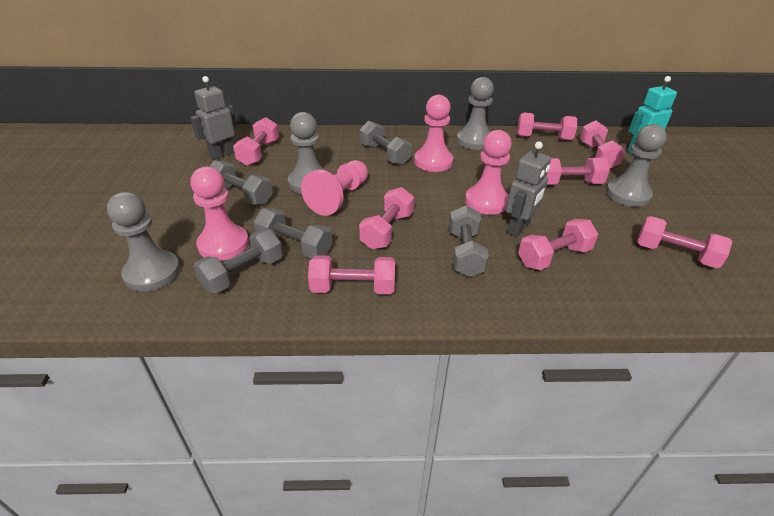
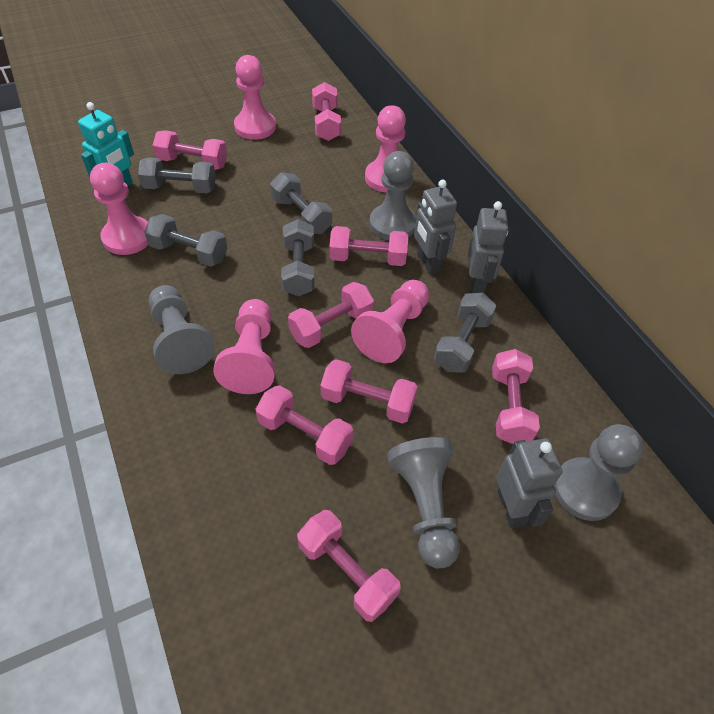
grey robot: 2 -> 3
pink pawn: 4 -> 5

